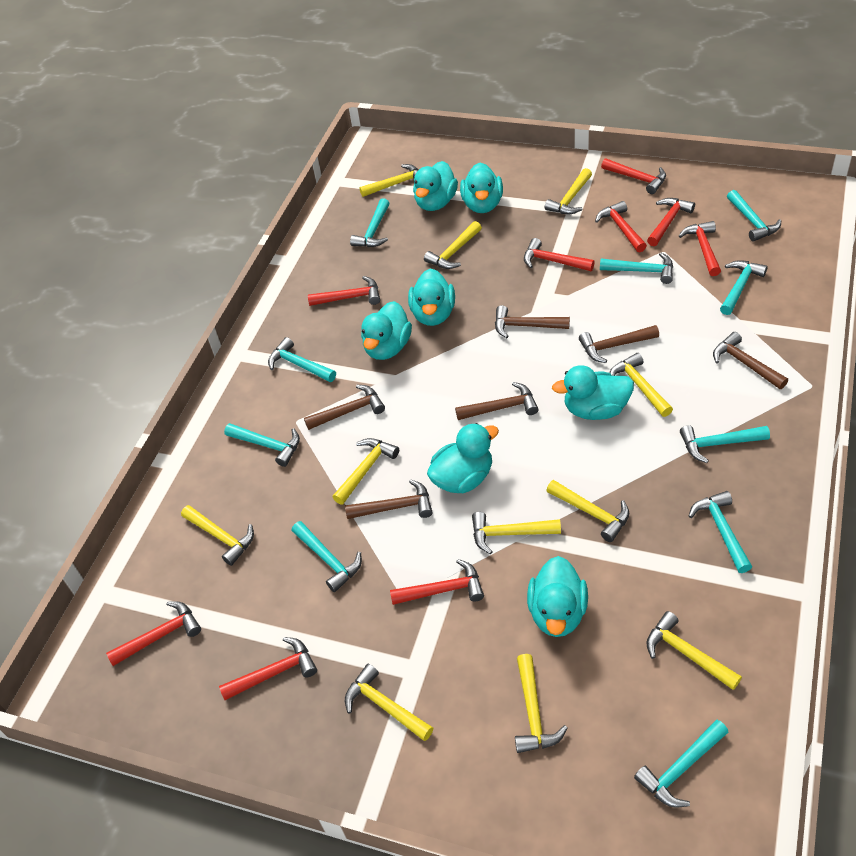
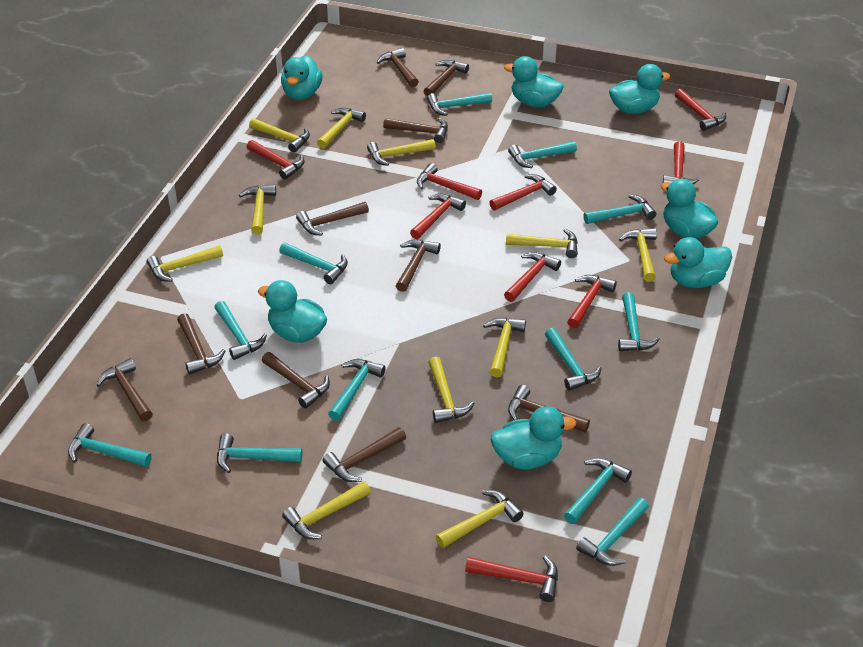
brown hammer: 6 -> 10
turquoise hammer: 10 -> 12

